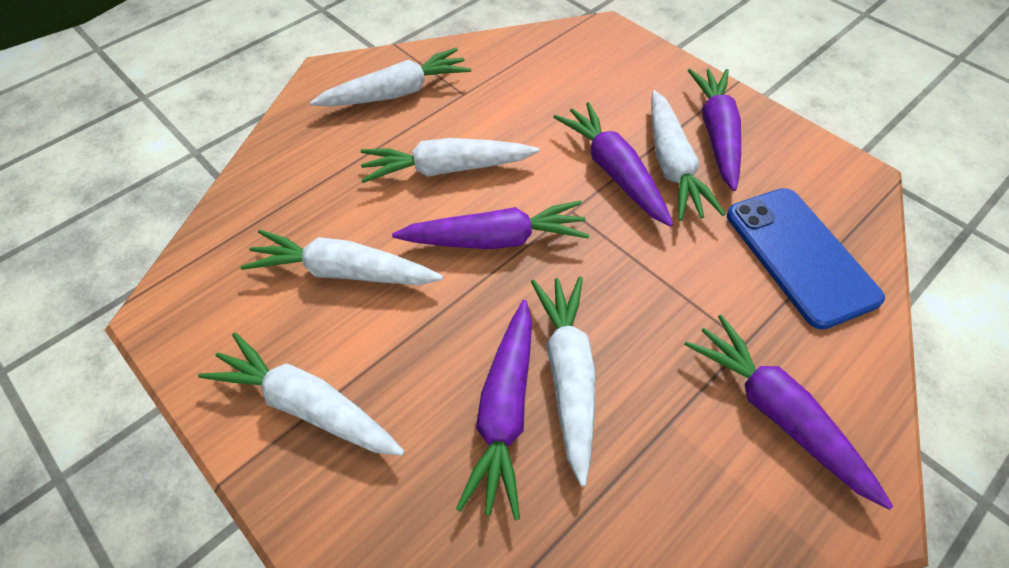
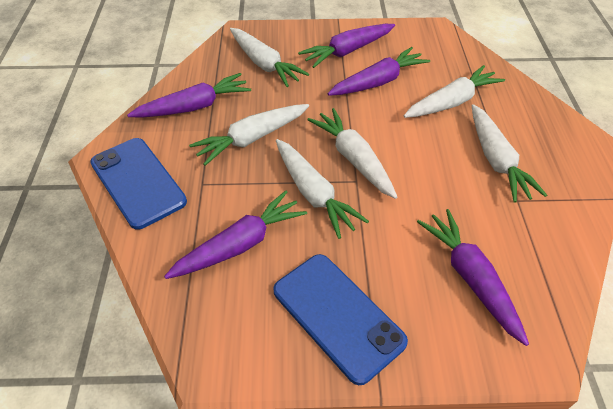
blue phone: 1 -> 2

